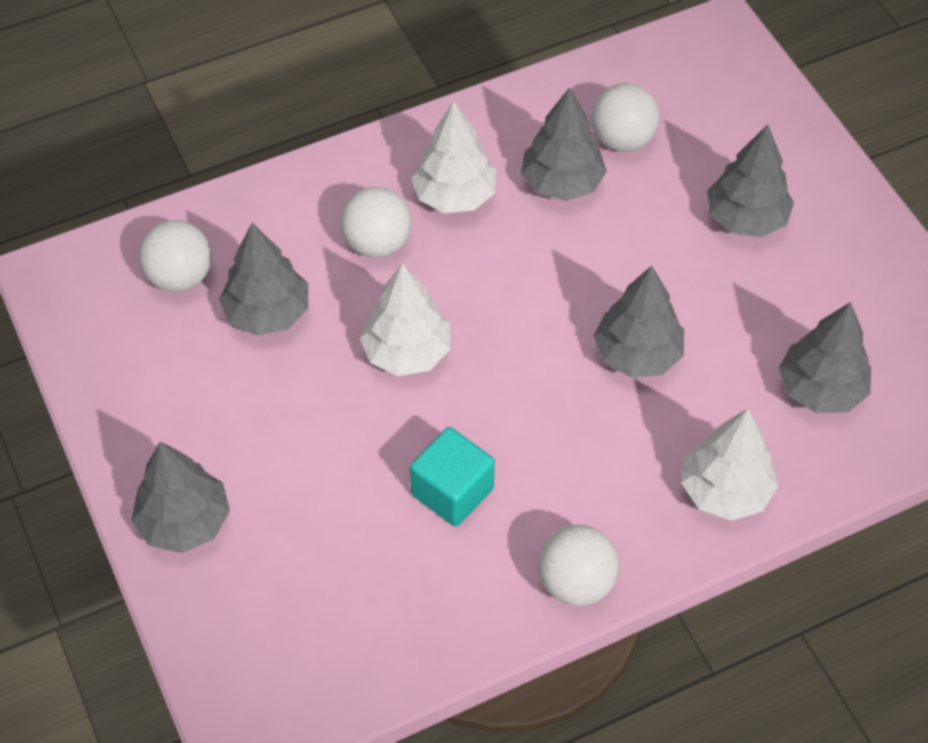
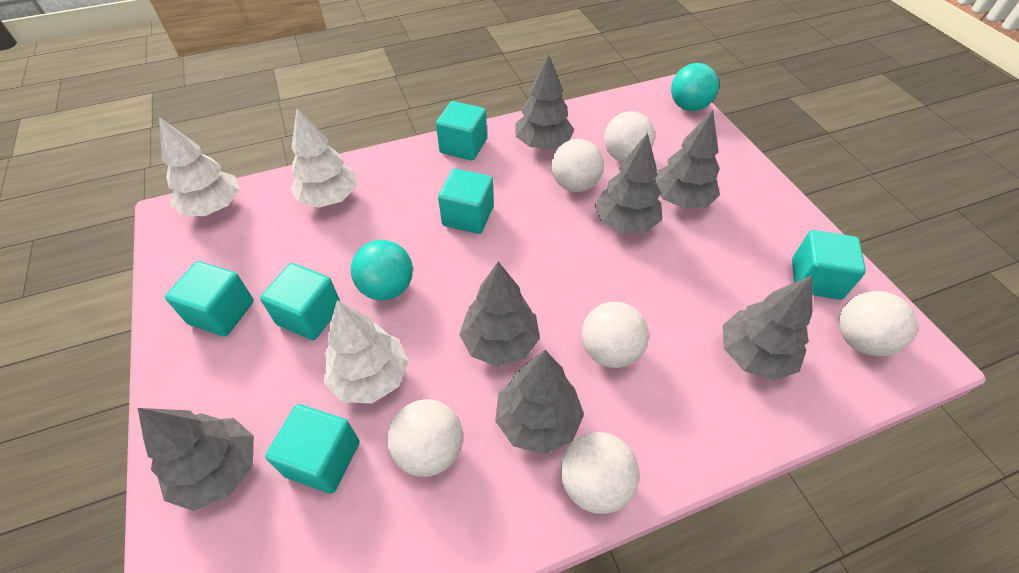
grey tree: 6 -> 7
turquoise ball: 0 -> 2
turquoise cube: 1 -> 6
white ball: 4 -> 6

